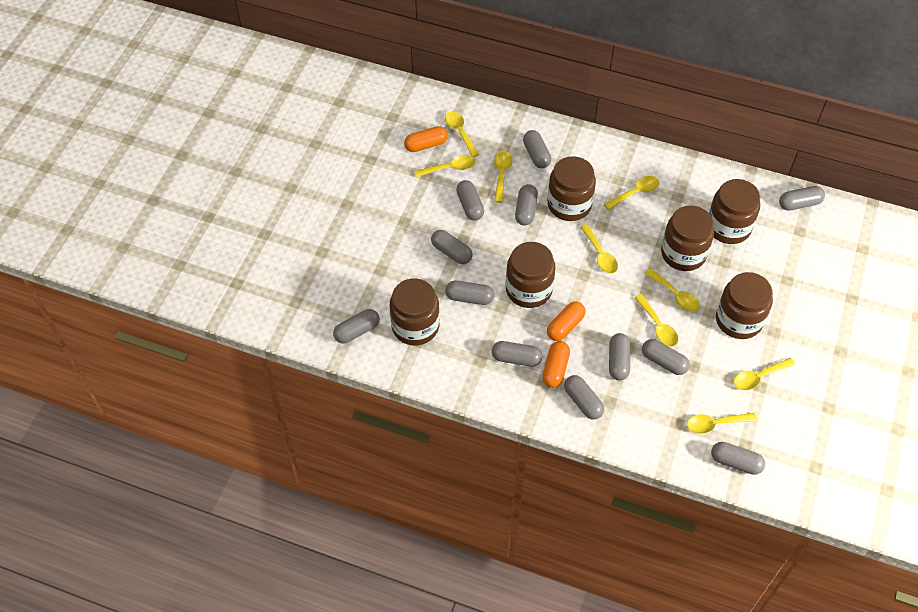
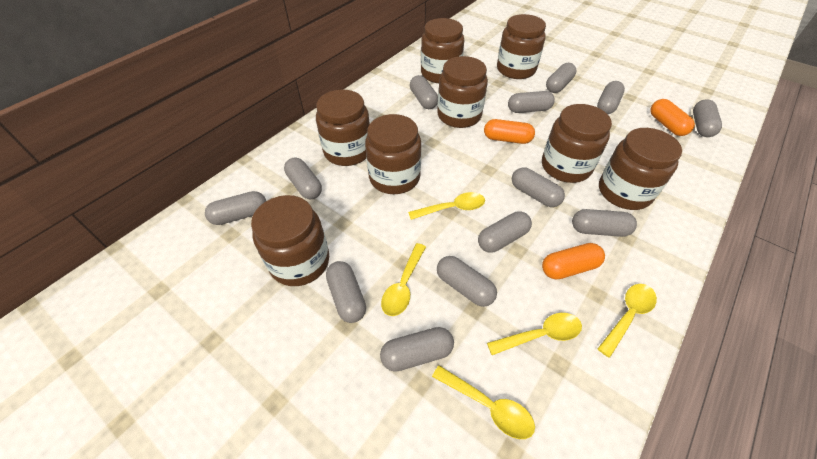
brown jar: 6 -> 8
grey capsule: 12 -> 13
yellow spoon: 9 -> 5

